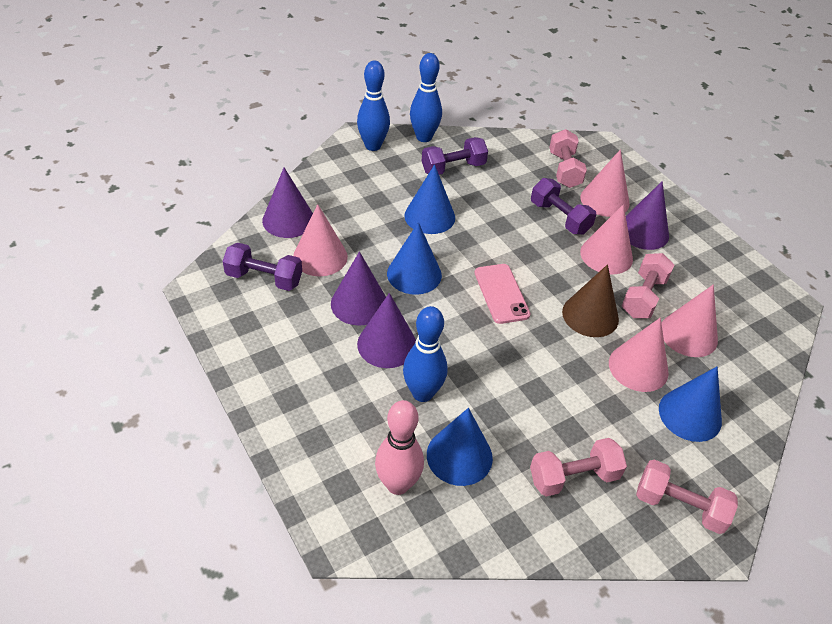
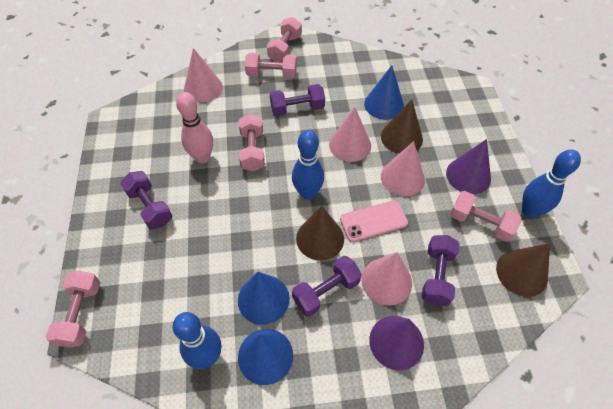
blue cone: 4 -> 3
brown cone: 1 -> 3
pink cone: 5 -> 4
pink dumbbell: 4 -> 5
purple cone: 4 -> 2
purple dumbbell: 3 -> 4

